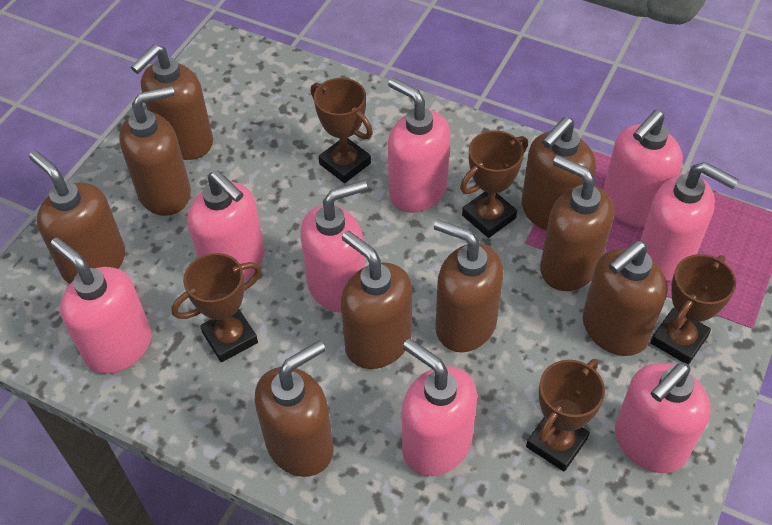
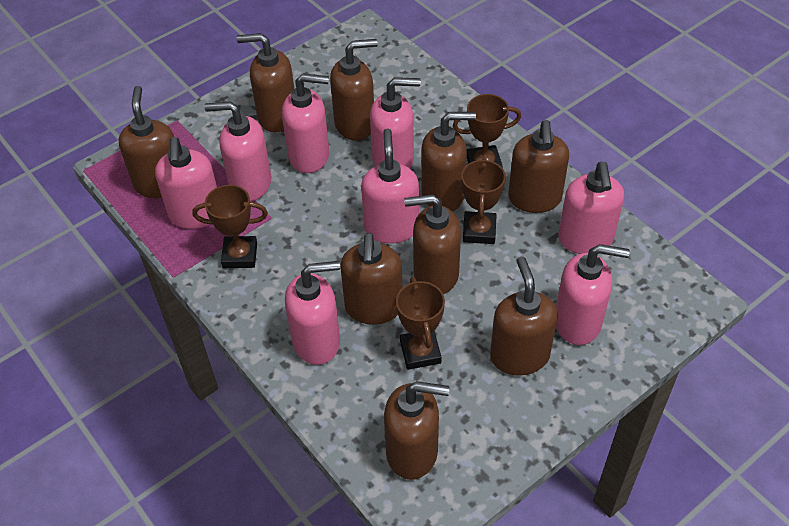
brown trophy: 5 -> 4

